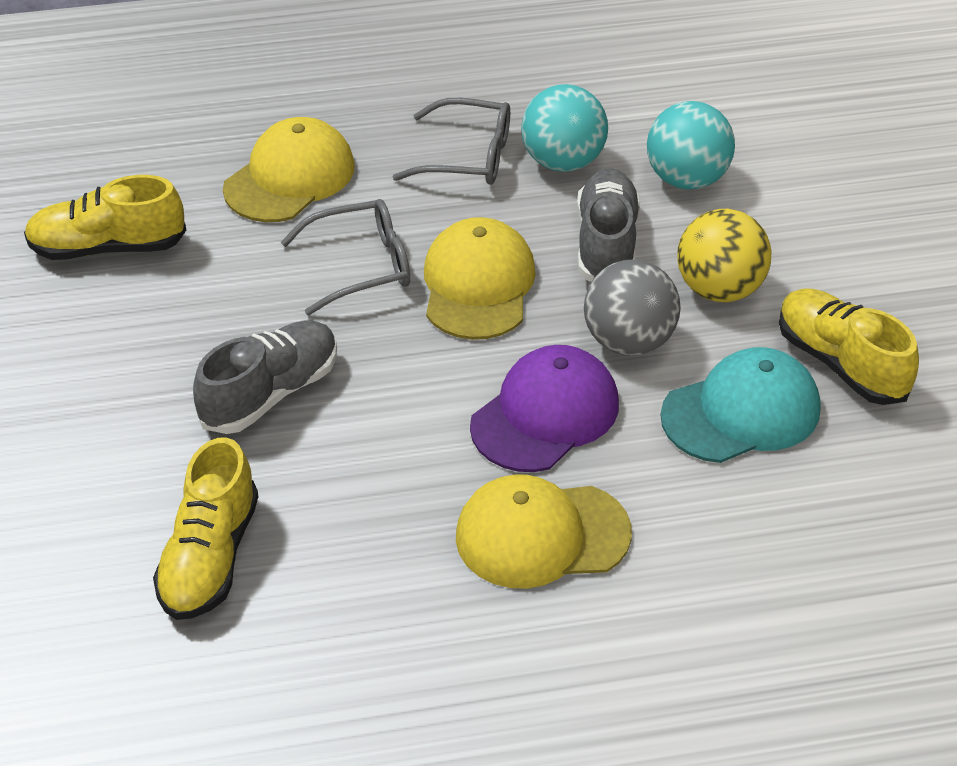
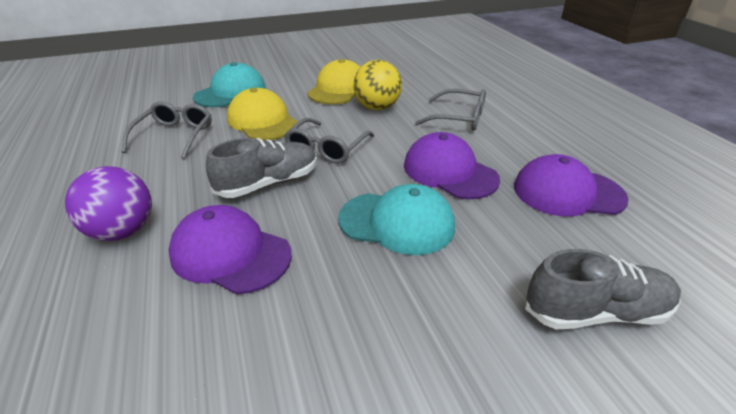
grey ball: 1 -> 0
grey glasses: 2 -> 3
purple ball: 0 -> 1
purple cap: 1 -> 3
turquoise ball: 2 -> 0
turquoise cap: 1 -> 2
yellow cap: 3 -> 2
yellow shoe: 3 -> 0

